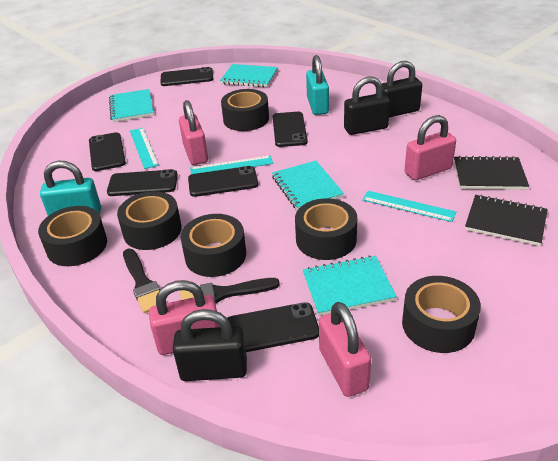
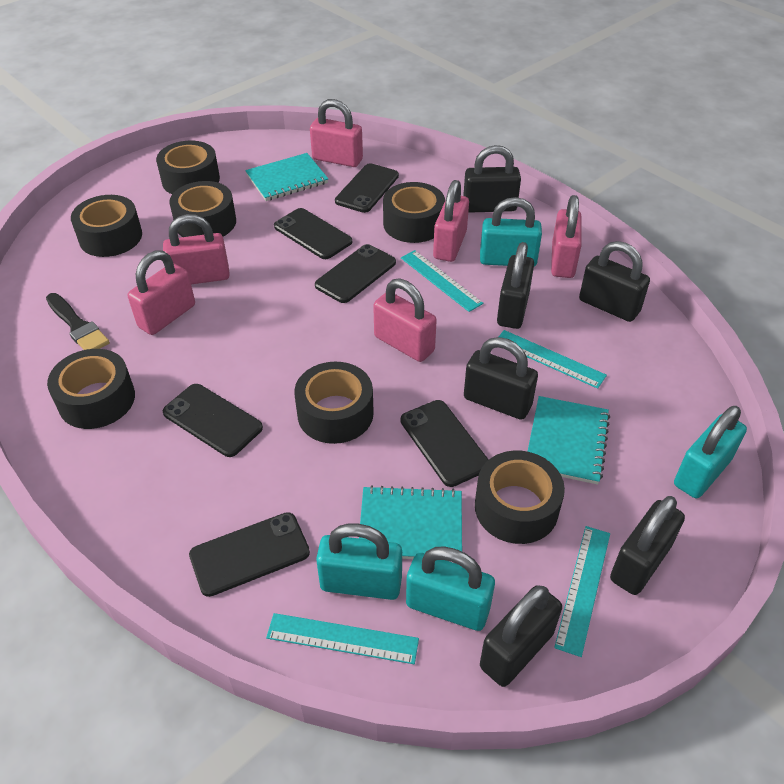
black brush: 2 -> 1
black notebook: 2 -> 0
black padlock: 3 -> 6
black tape: 6 -> 7
pink padlock: 4 -> 6
turquoise notebook: 4 -> 3
turquoise padlock: 2 -> 4
turquoise ruler: 3 -> 4

